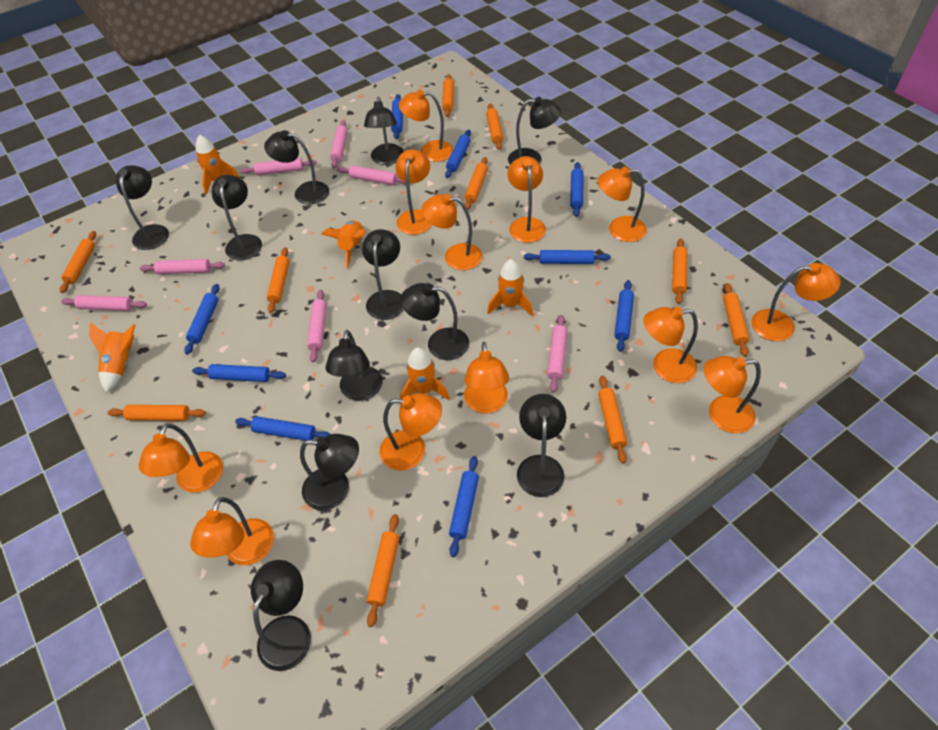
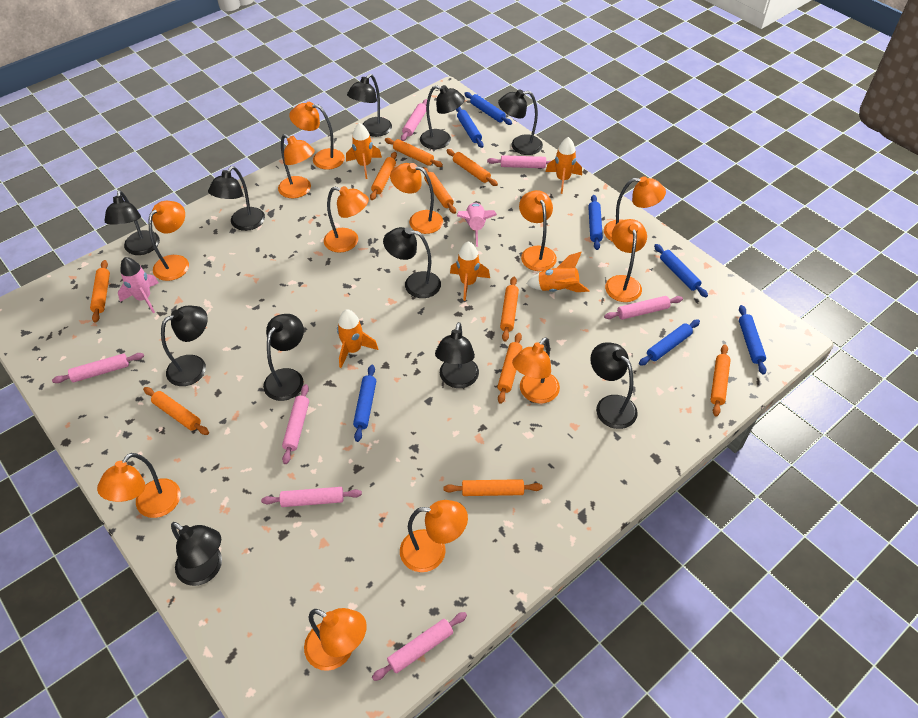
blue rolling pin: 9 -> 7
pink rocket: 0 -> 2

